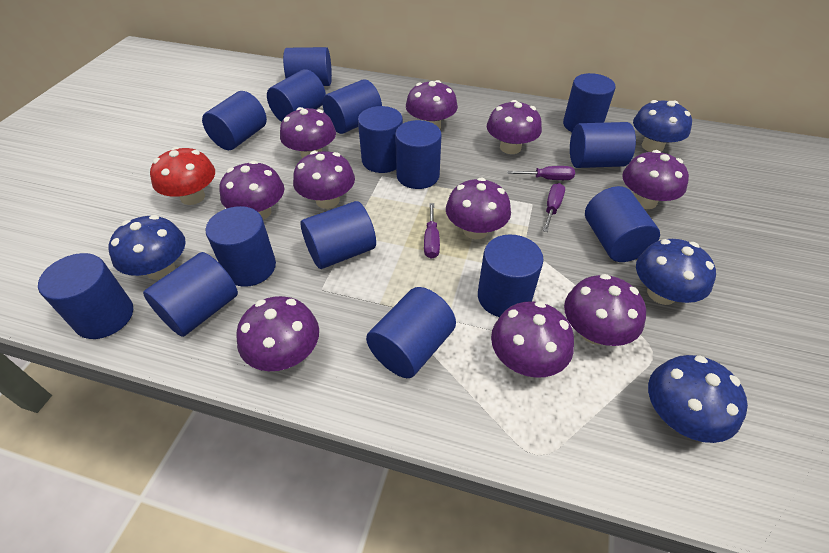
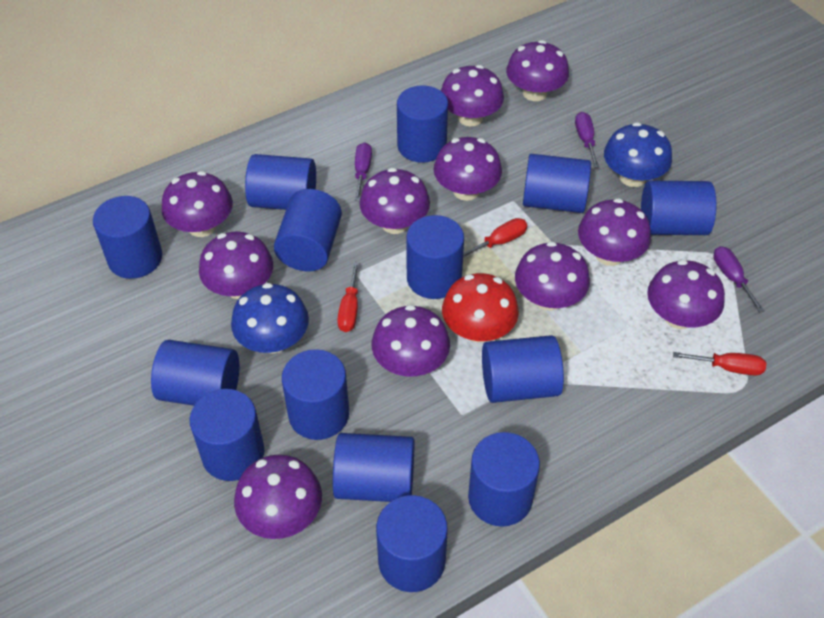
blue cylinder: 15 -> 14
blue mushroom: 4 -> 2
purple mushroom: 10 -> 11
red screwdriver: 0 -> 3

